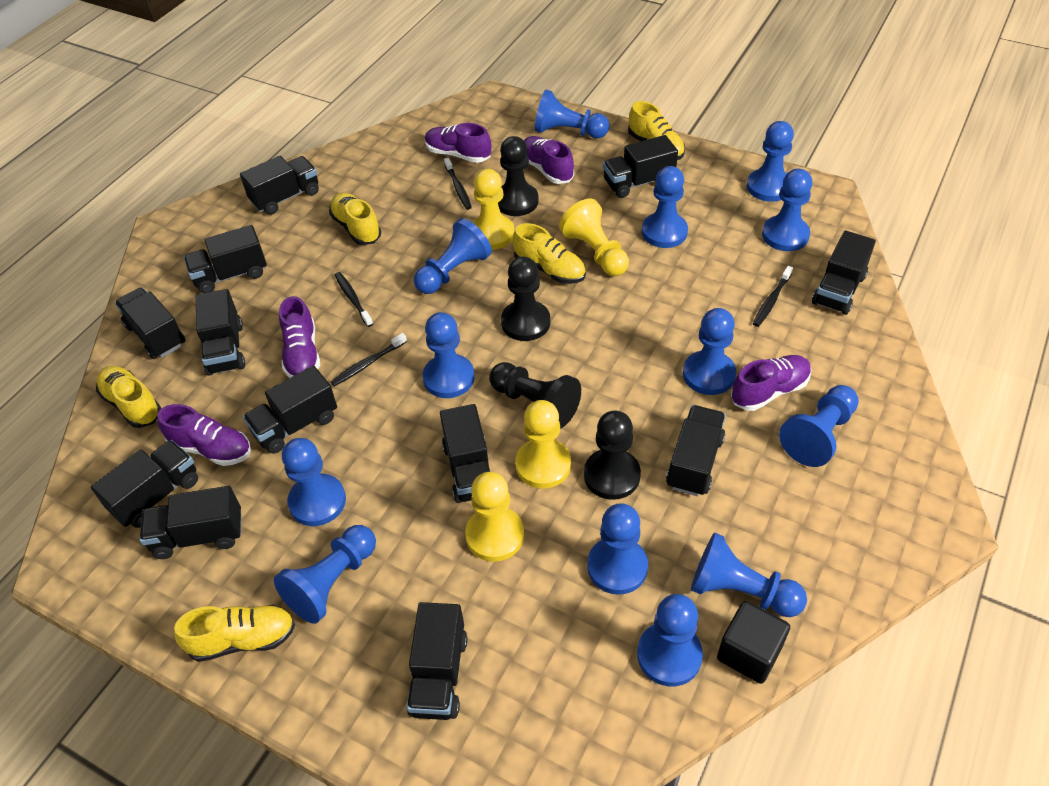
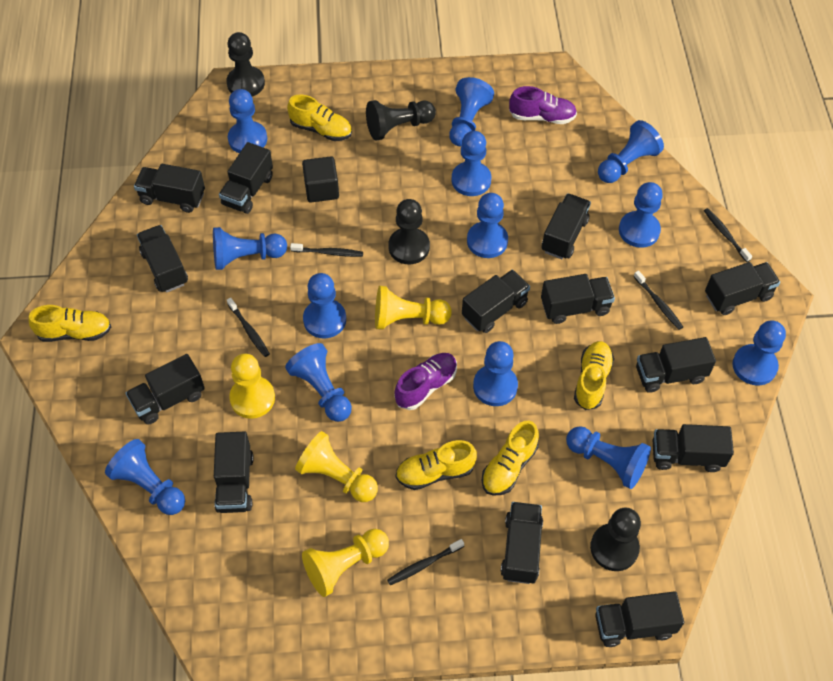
black toothbrush: 4 -> 5
black truck: 12 -> 13
purple shoe: 5 -> 2

